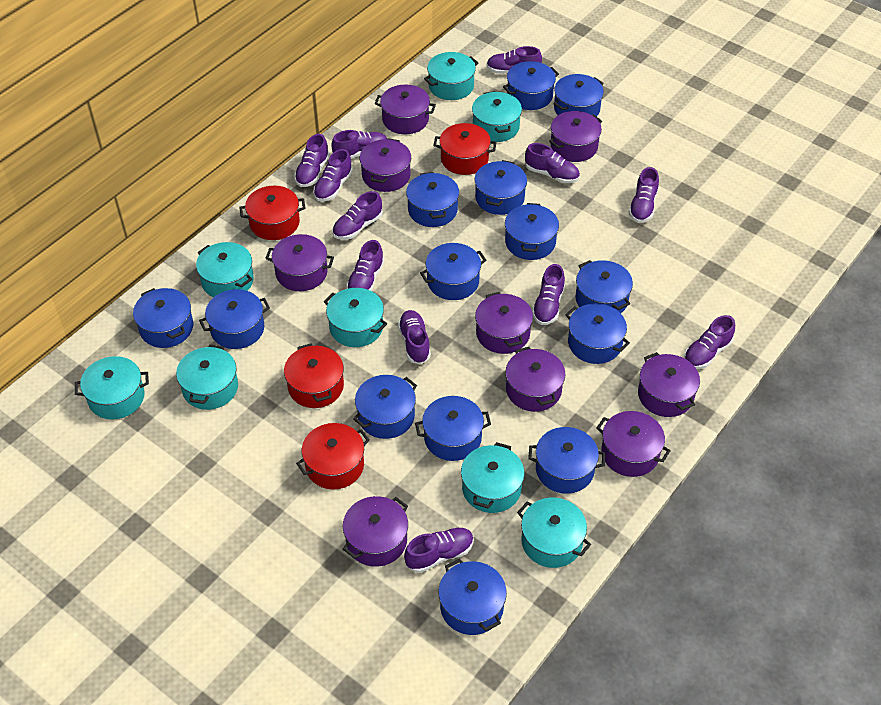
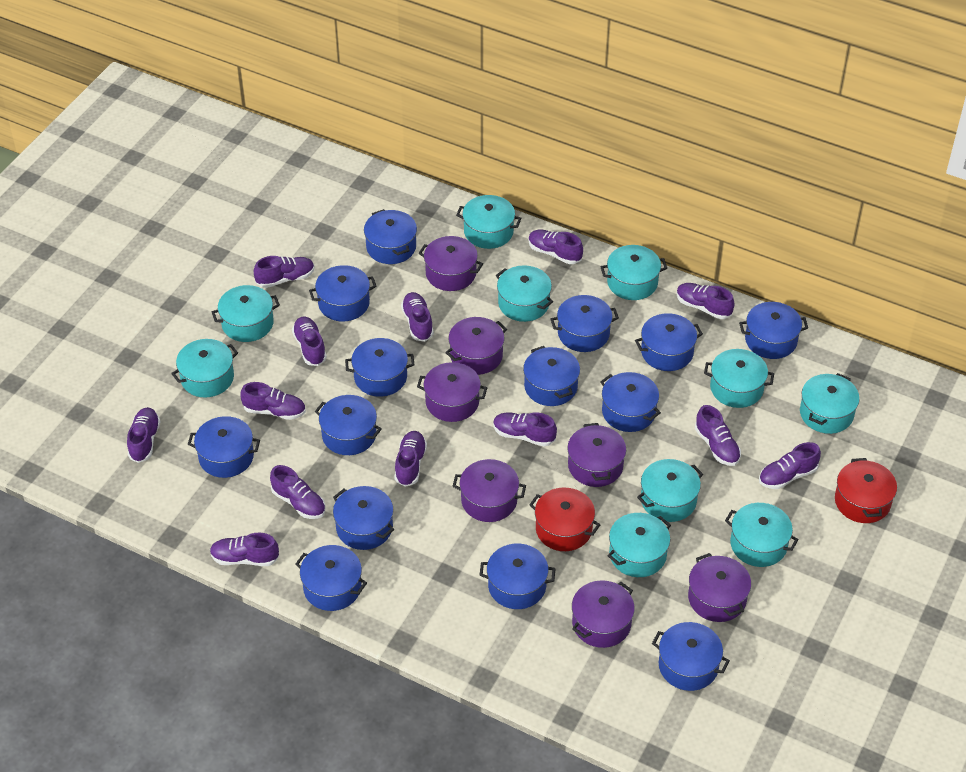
purple pot: 9 -> 7
purple shoe: 12 -> 13
red pot: 4 -> 2
turquoise pot: 8 -> 10

